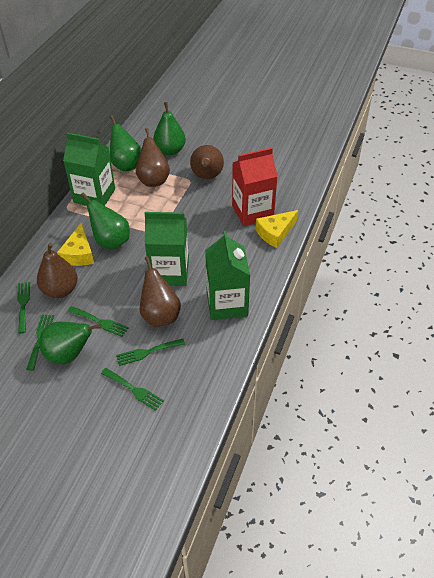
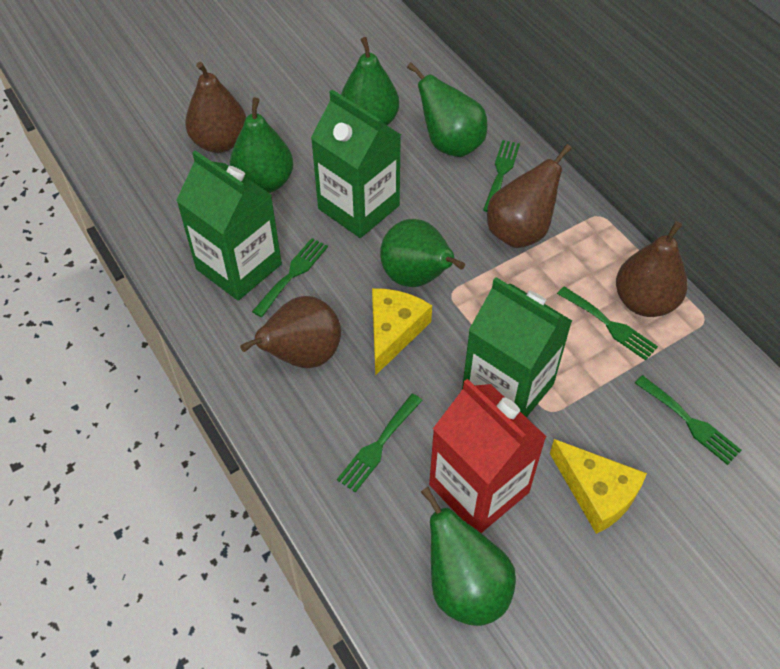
green pear: 4 -> 5

